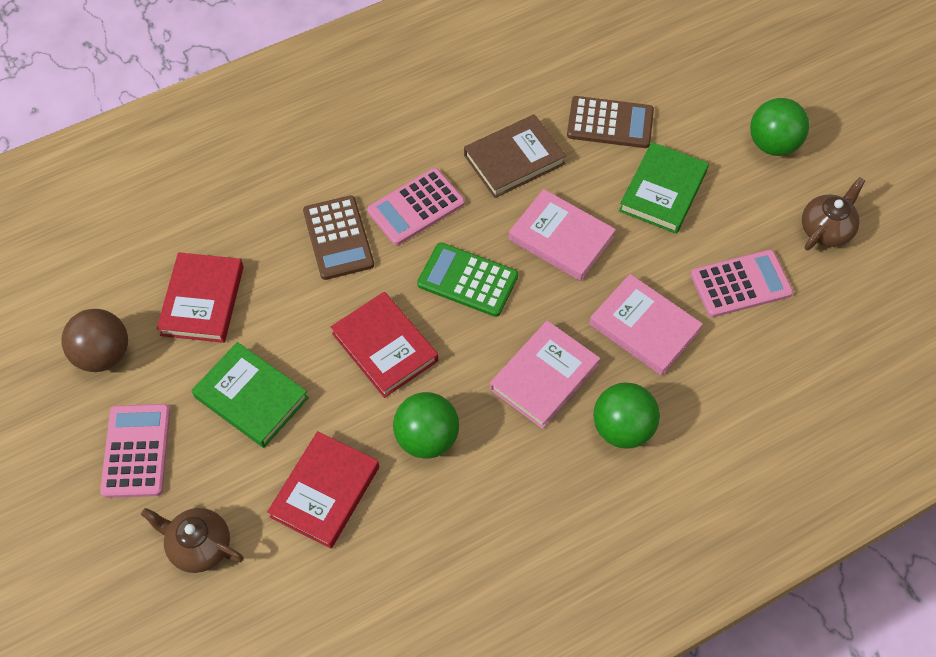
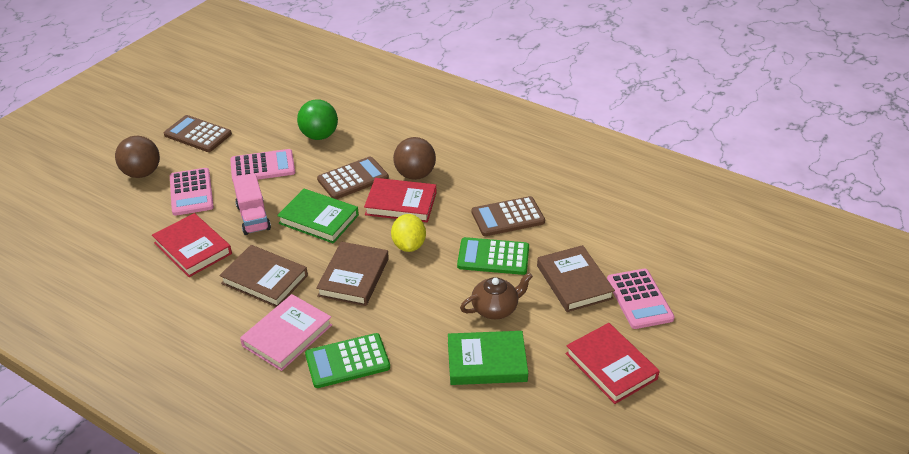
brown ball: 1 -> 2
brown book: 1 -> 3
brown calculator: 2 -> 3
brown teapot: 2 -> 1
green ball: 3 -> 1
green calculator: 1 -> 2
pink book: 3 -> 1
pink truck: 0 -> 1
yellow lemon: 0 -> 1

